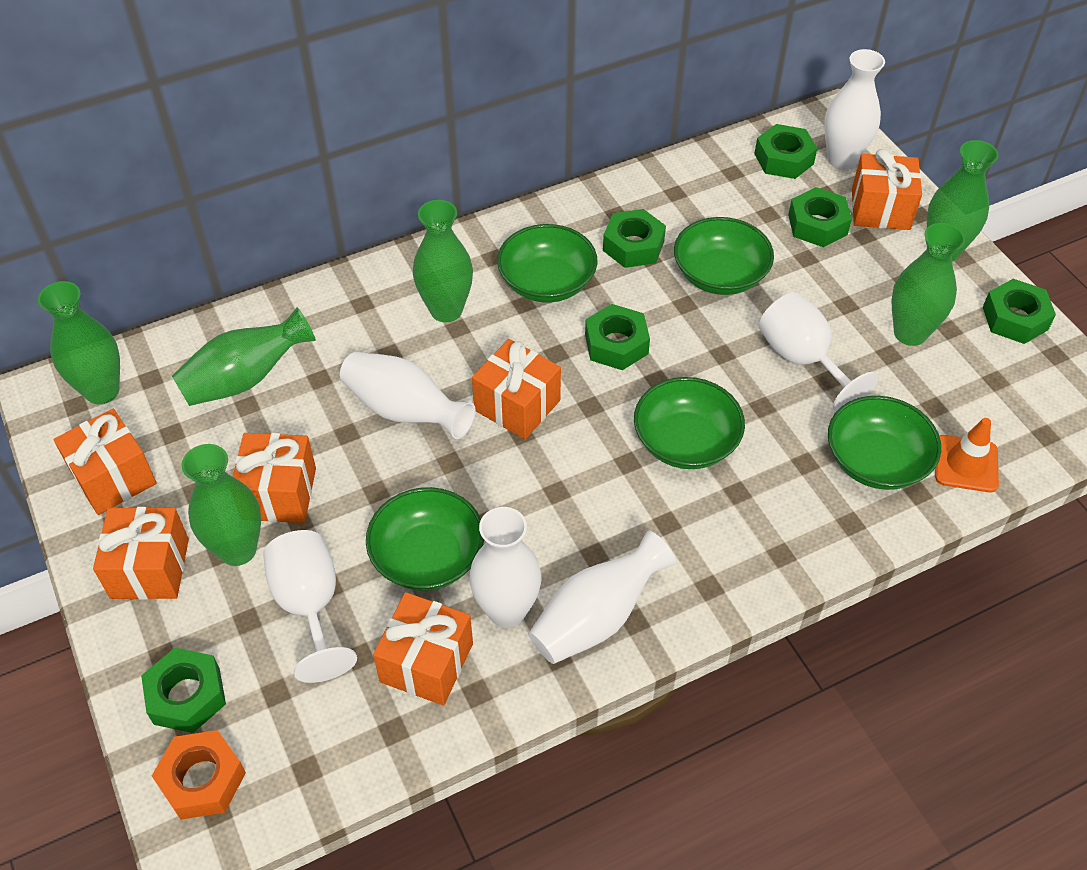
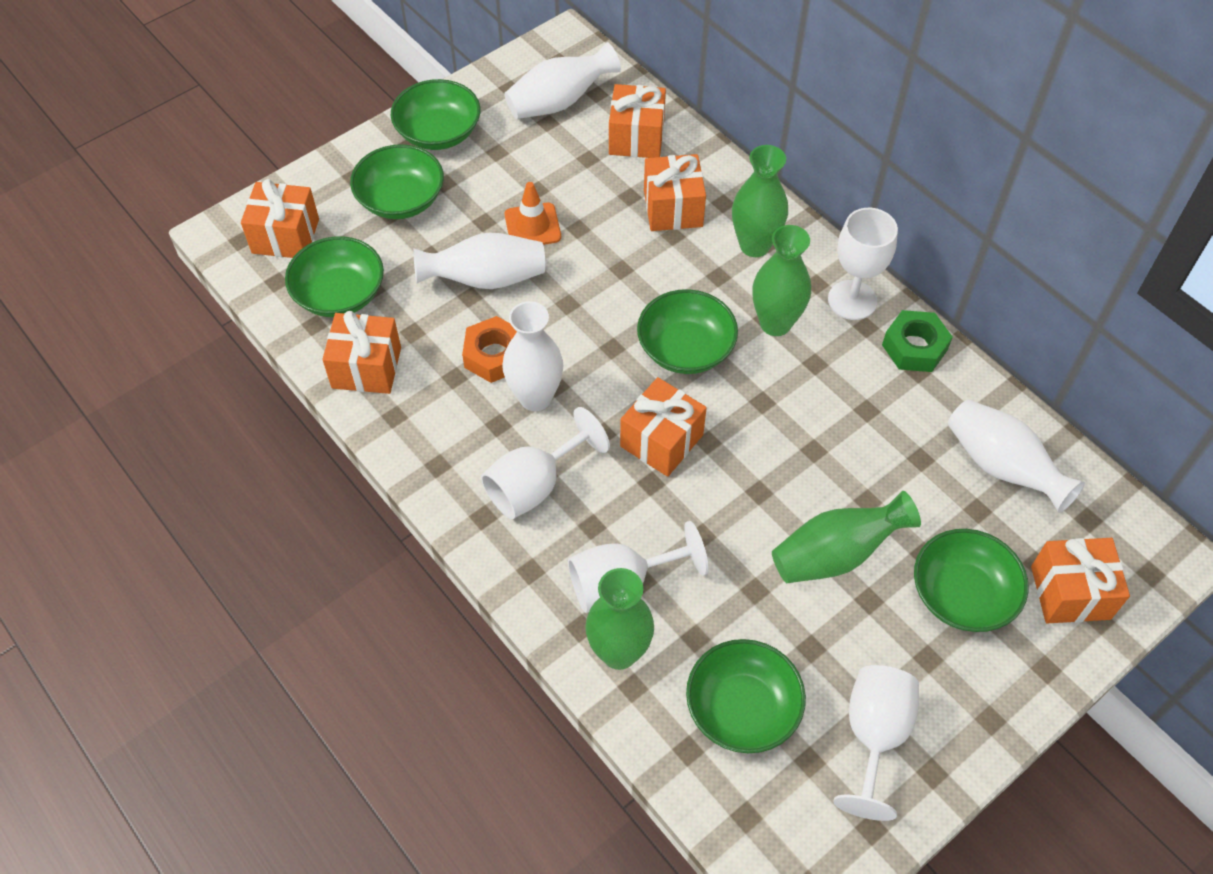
green bowl: 5 -> 6
green nut: 6 -> 1
green vase: 6 -> 4
white goblet: 2 -> 4

